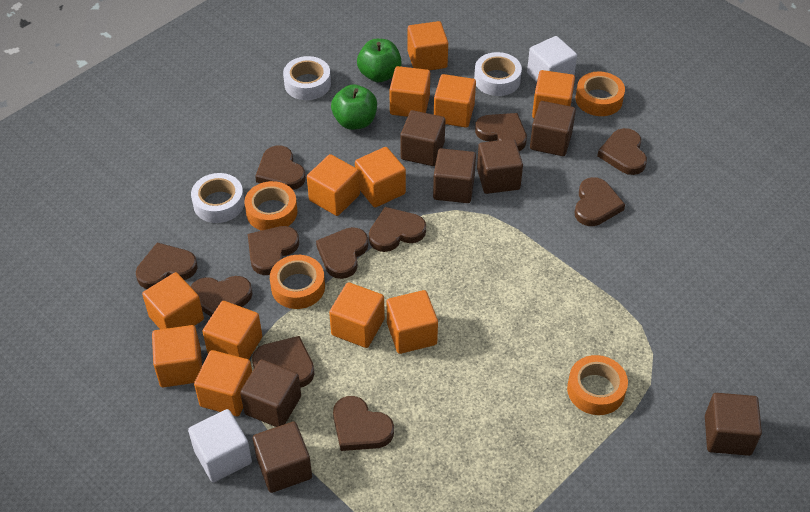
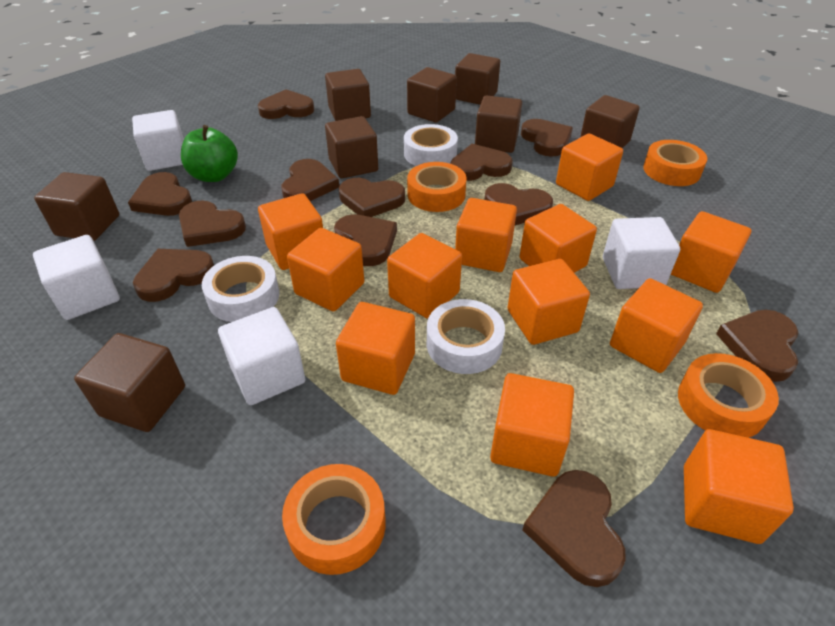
brown cube: 7 -> 8
brown heart: 11 -> 12
green apple: 2 -> 1
white cube: 2 -> 4

